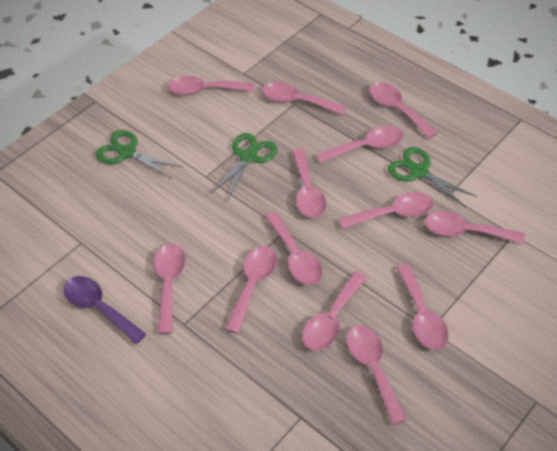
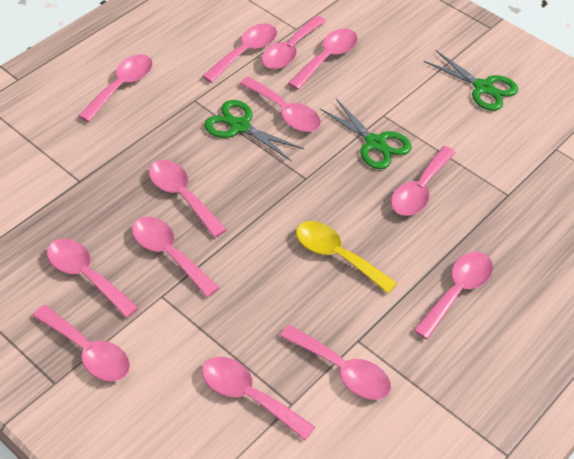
purple spoon: 1 -> 0
yellow spoon: 0 -> 1

